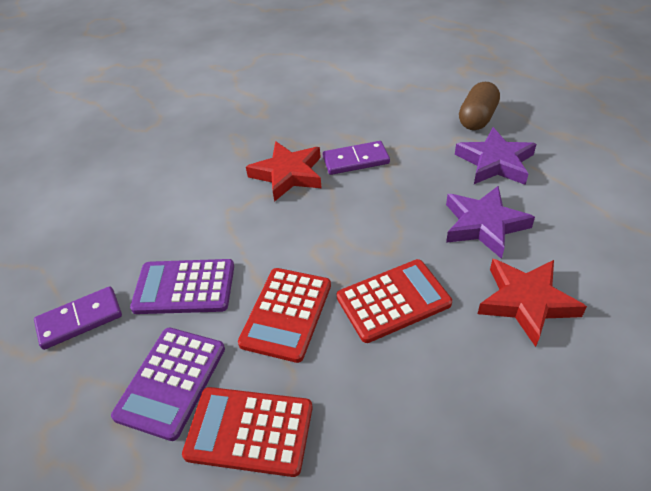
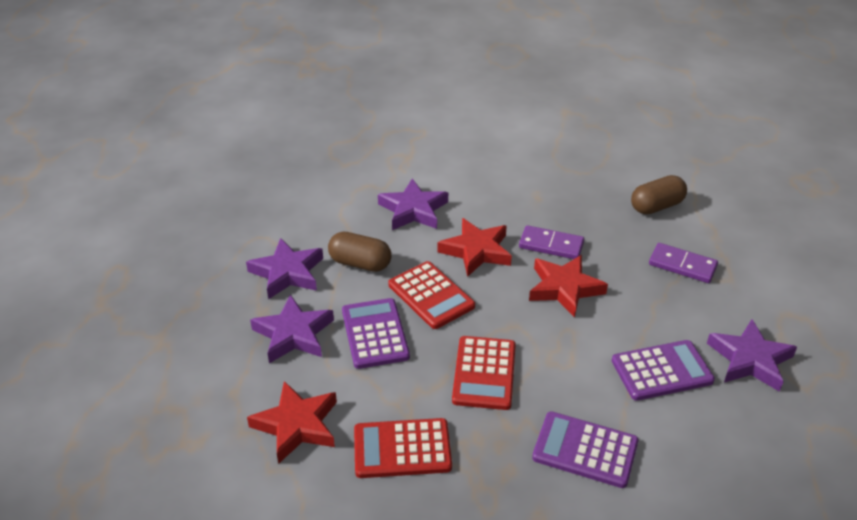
brown capsule: 1 -> 2
purple calculator: 2 -> 3
purple star: 2 -> 4
red star: 2 -> 3

